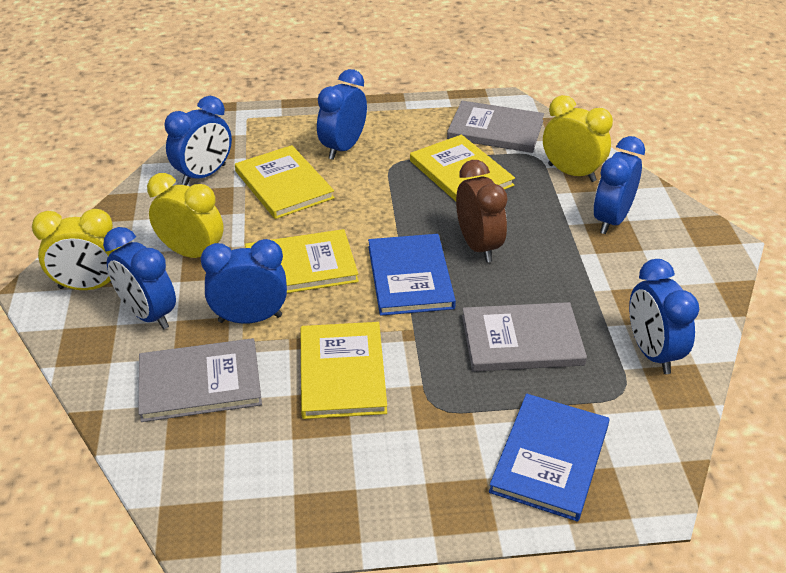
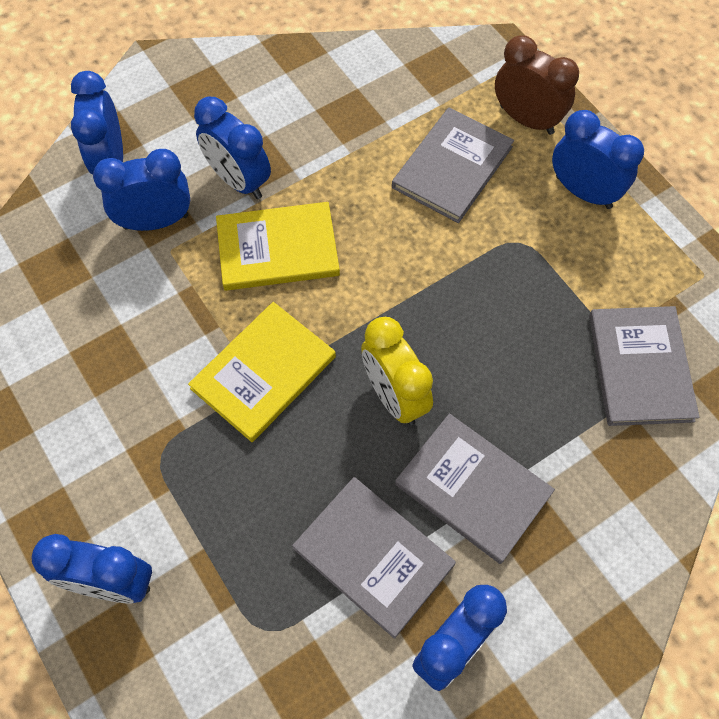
blue book: 2 -> 0
grey book: 3 -> 4
yellow book: 4 -> 2
yellow clock: 3 -> 1

